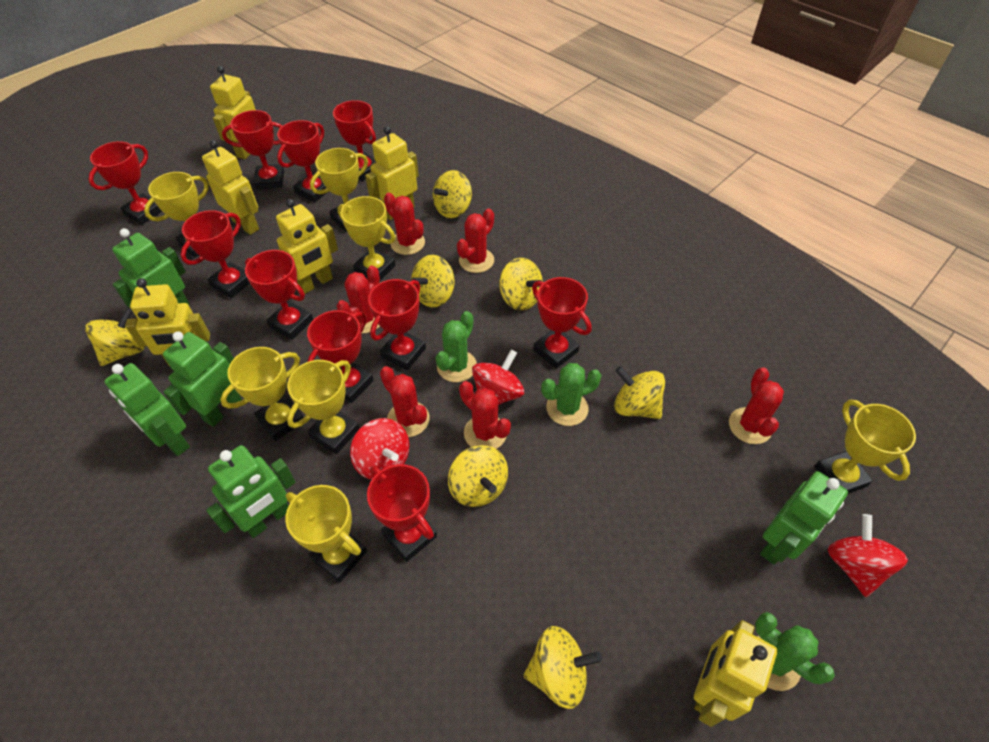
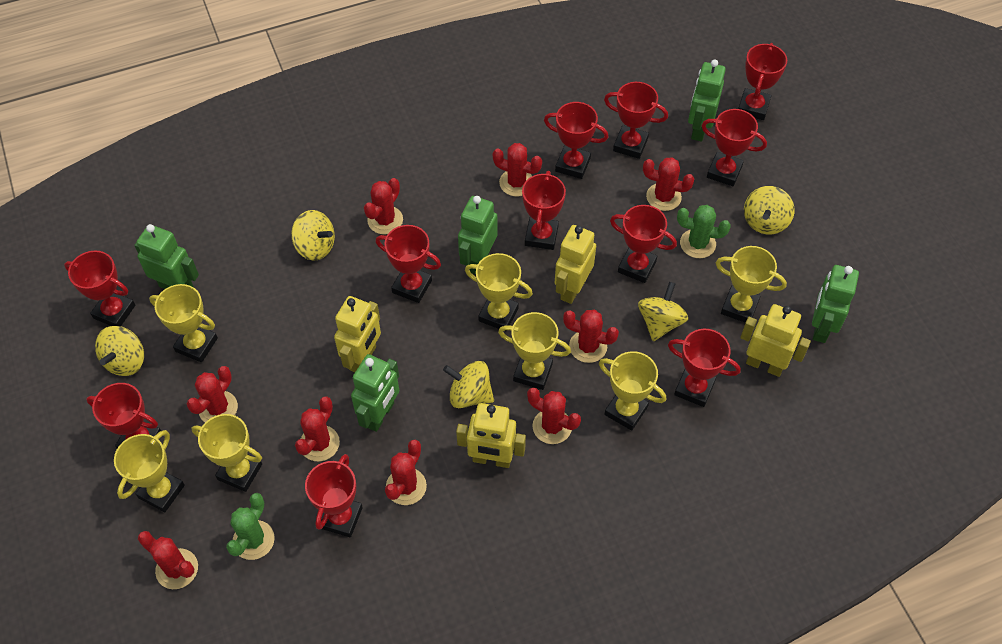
green cactus: 3 -> 2
red cactus: 6 -> 9
red spinning top: 3 -> 0
red trophy: 10 -> 11
yellow robot: 6 -> 4
yellow spinning top: 7 -> 5

